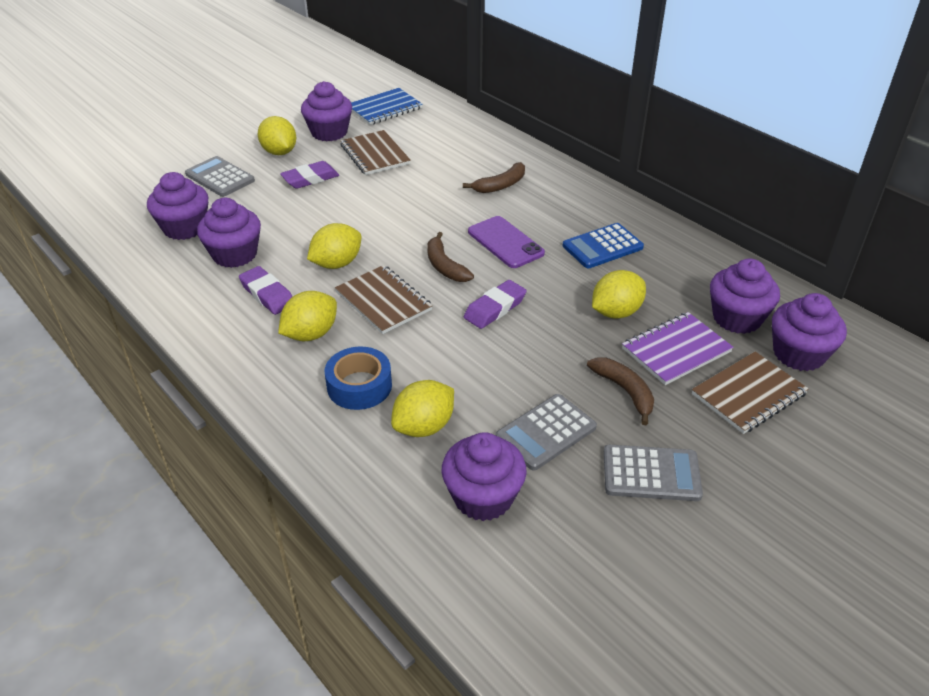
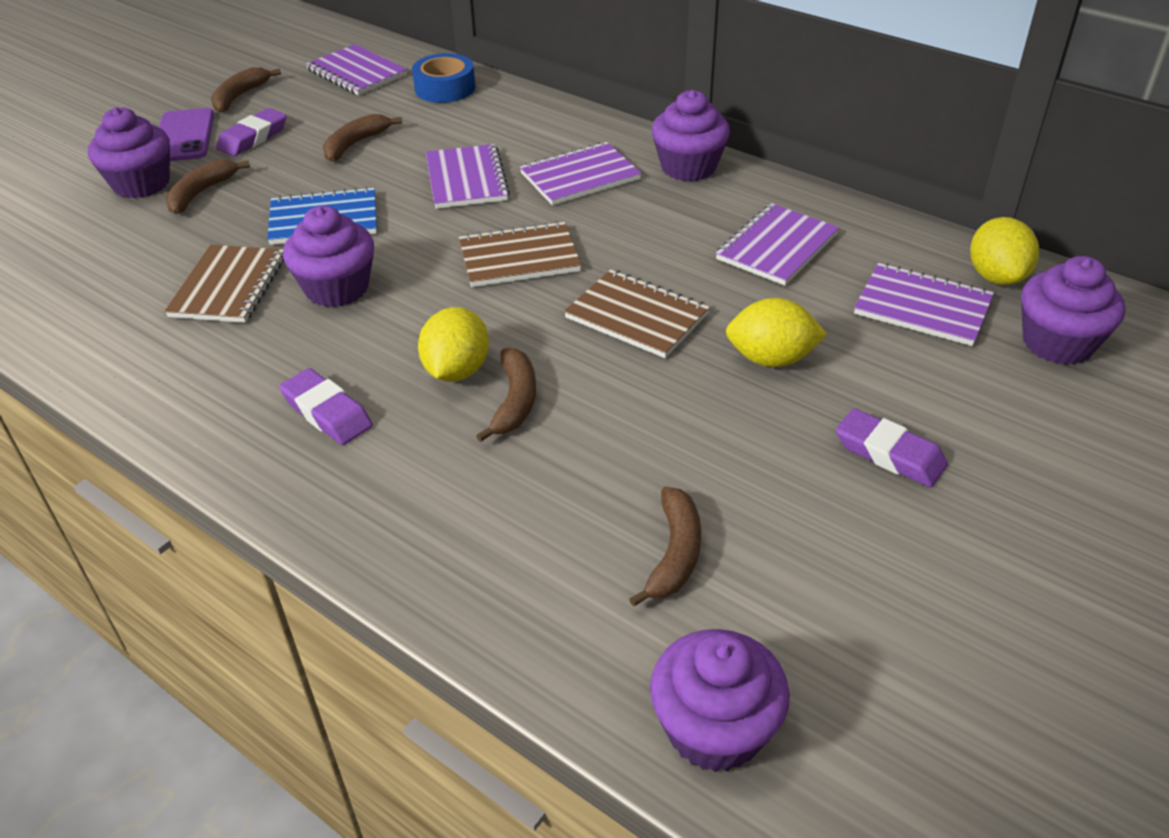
blue calculator: 1 -> 0
brown banana: 3 -> 5
grey calculator: 3 -> 0
purple cupcake: 6 -> 5
purple notebook: 1 -> 5
yellow lemon: 5 -> 3

